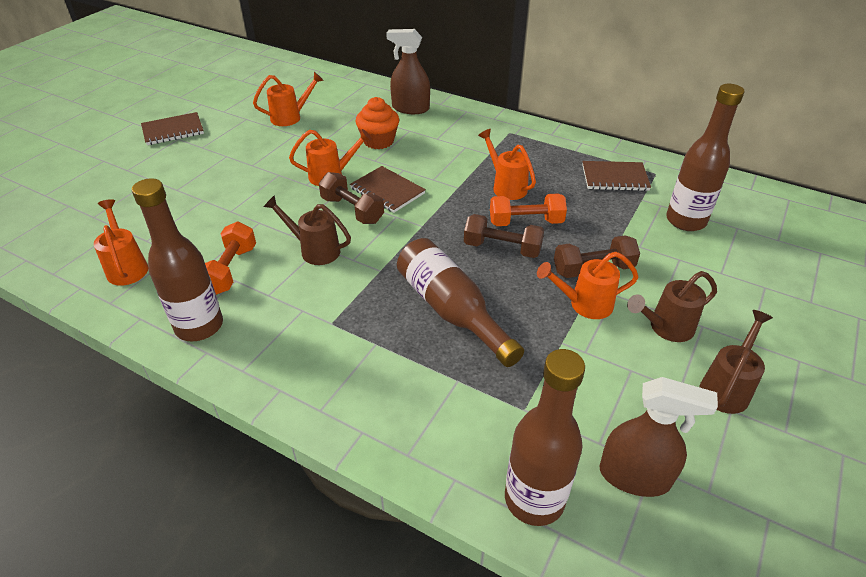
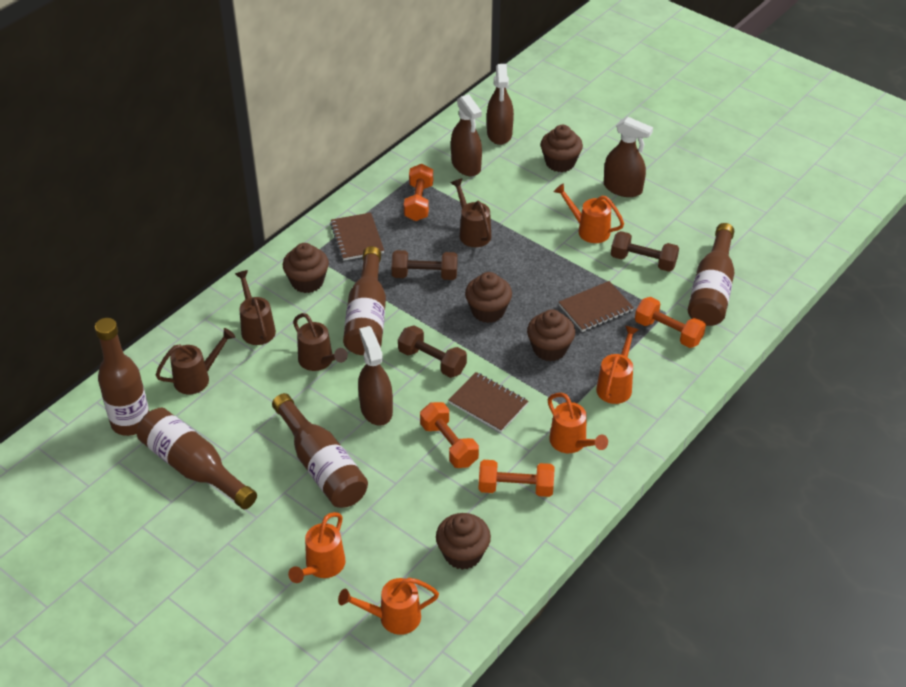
brown bottle: 4 -> 5
brown cupcake: 0 -> 5
brown spray bottle: 2 -> 4
brown watering can: 3 -> 4
orange cupcake: 1 -> 0
orange dumbbell: 2 -> 4

